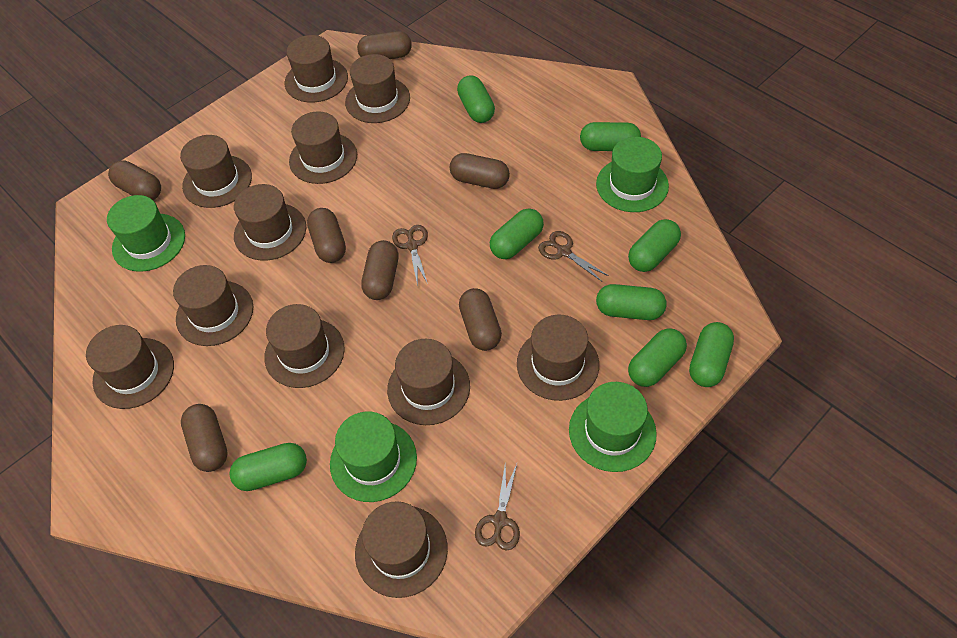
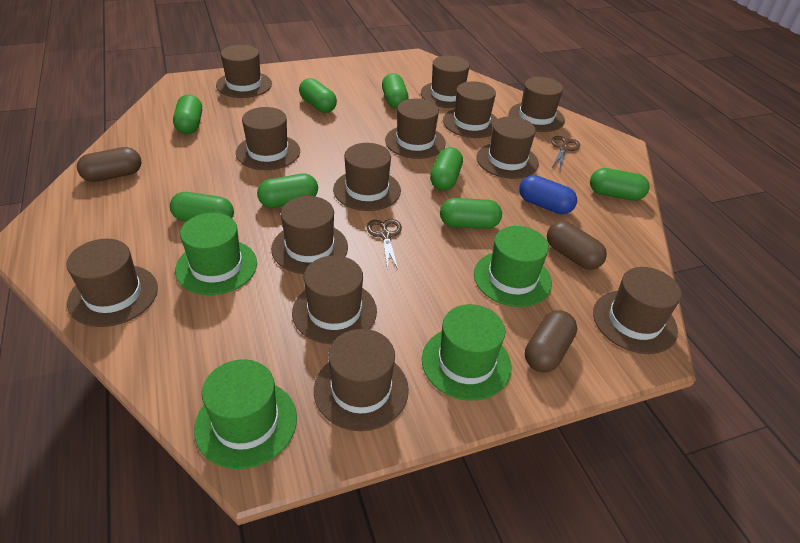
blue capsule: 0 -> 1
brown capsule: 7 -> 3
brown hat: 11 -> 13
brown scissors: 3 -> 2

